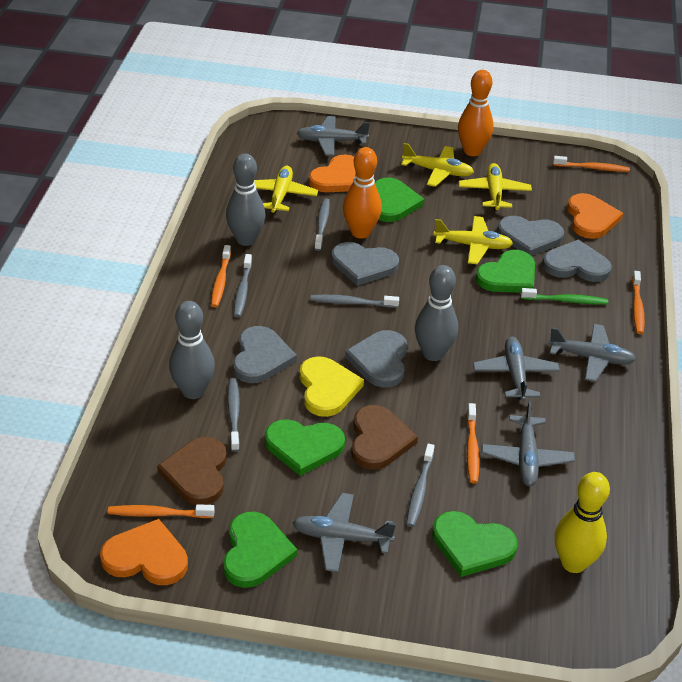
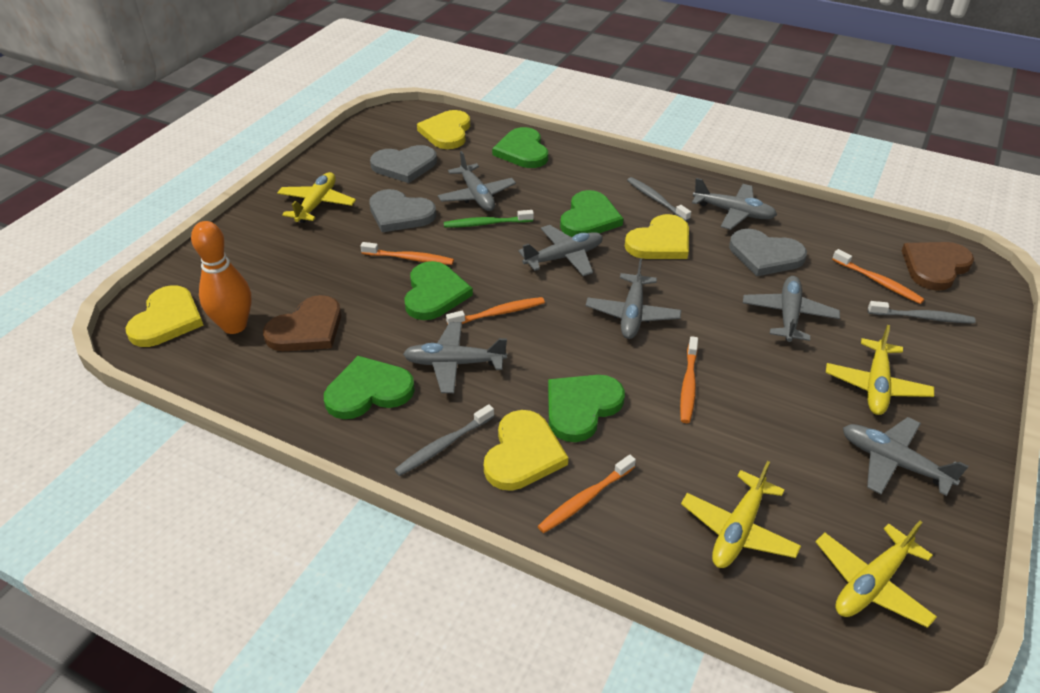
grey bowling pin: 3 -> 0
grey heart: 5 -> 3
grey plane: 5 -> 7
grey toothbrush: 5 -> 3
orange bowling pin: 2 -> 1
orange heart: 3 -> 0
yellow bowling pin: 1 -> 0
yellow heart: 1 -> 4

